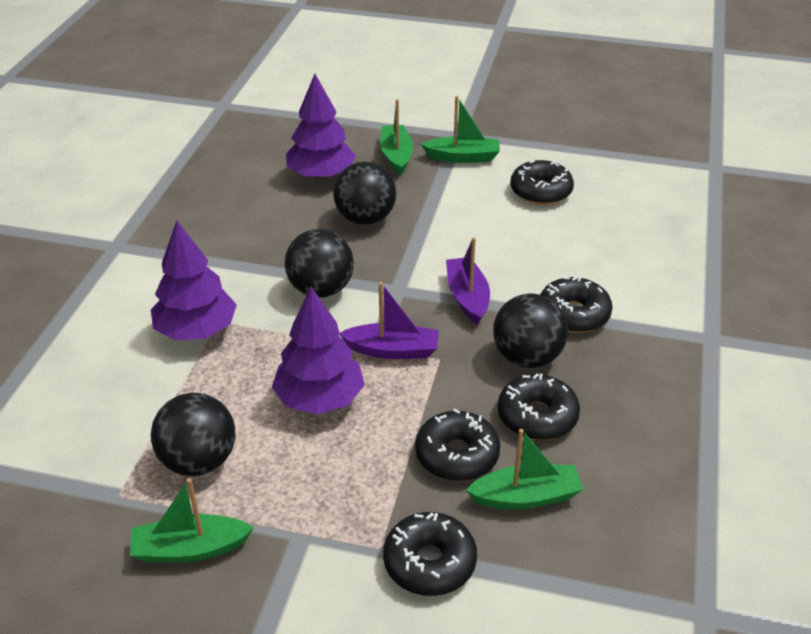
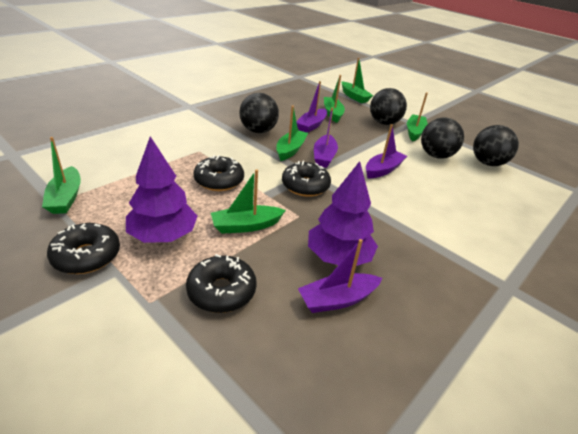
black donut: 5 -> 4
green boat: 4 -> 6
purple boat: 2 -> 4
purple tree: 3 -> 2

